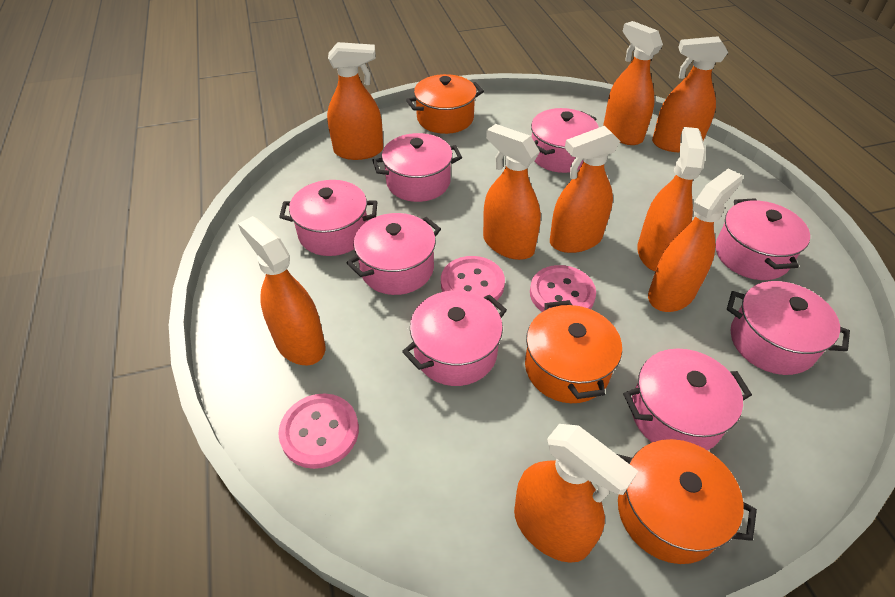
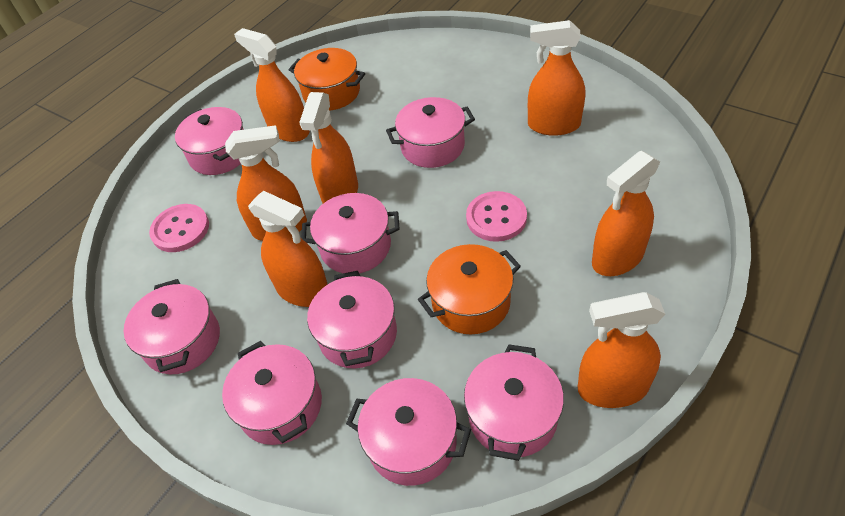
orange pot: 3 -> 2
orange spray bottle: 9 -> 7
pink button: 3 -> 2

